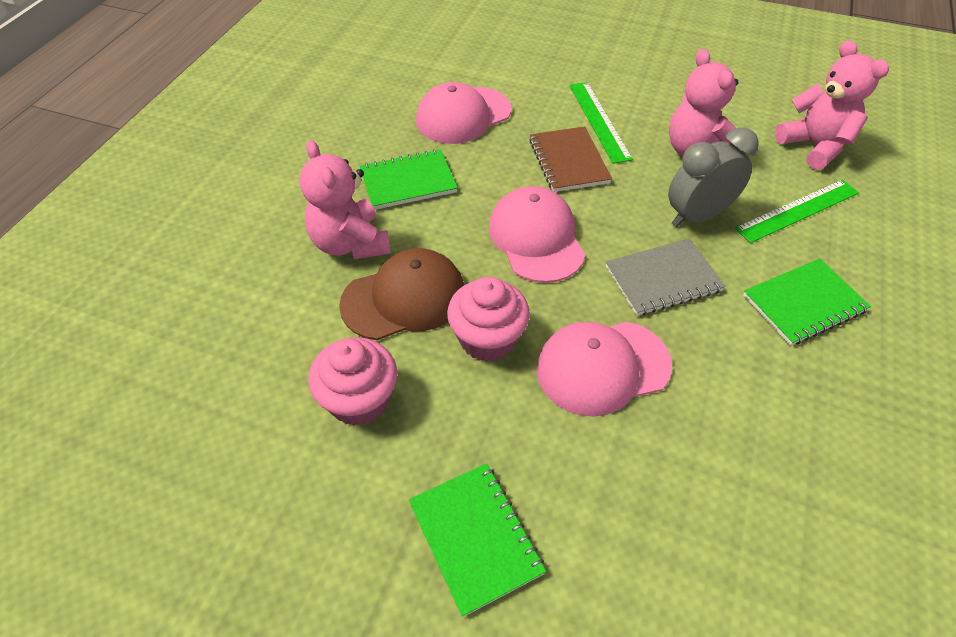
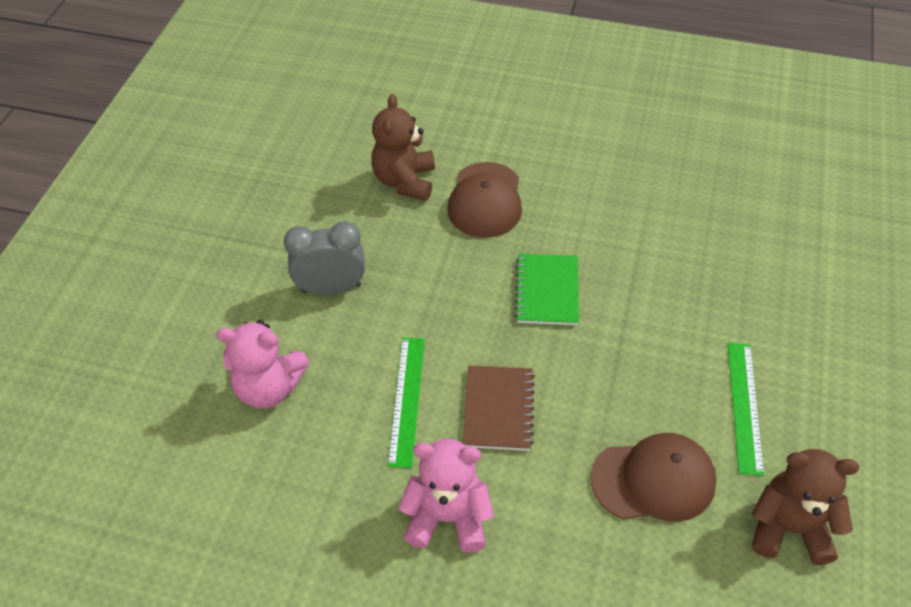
brown cap: 1 -> 2
brown teddy bear: 0 -> 2
green notebook: 3 -> 1
grey notebook: 1 -> 0
pink cap: 3 -> 0
pink cupcake: 2 -> 0
pink teddy bear: 3 -> 2

